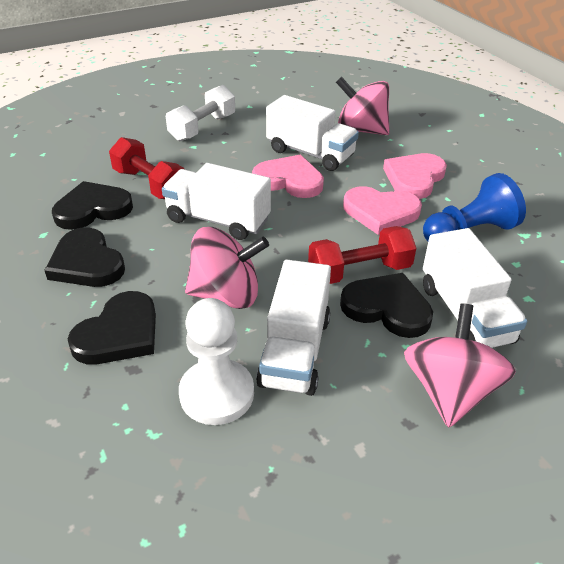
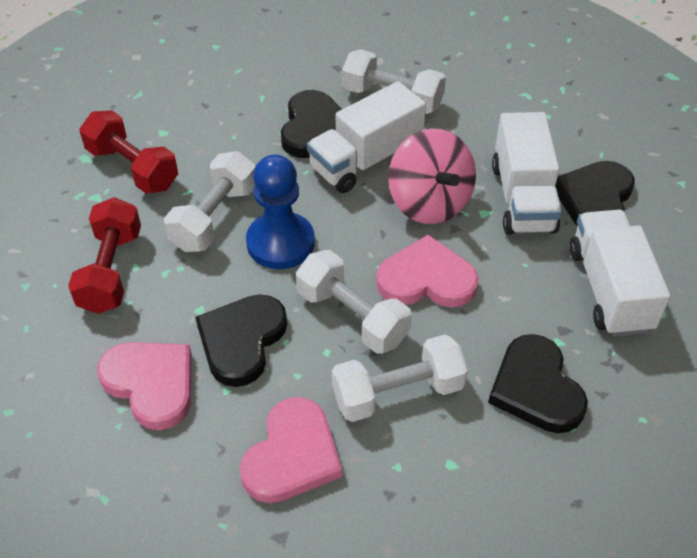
pink spinning top: 3 -> 1
white dumbbell: 1 -> 4
white pawn: 1 -> 0
white truck: 4 -> 3

